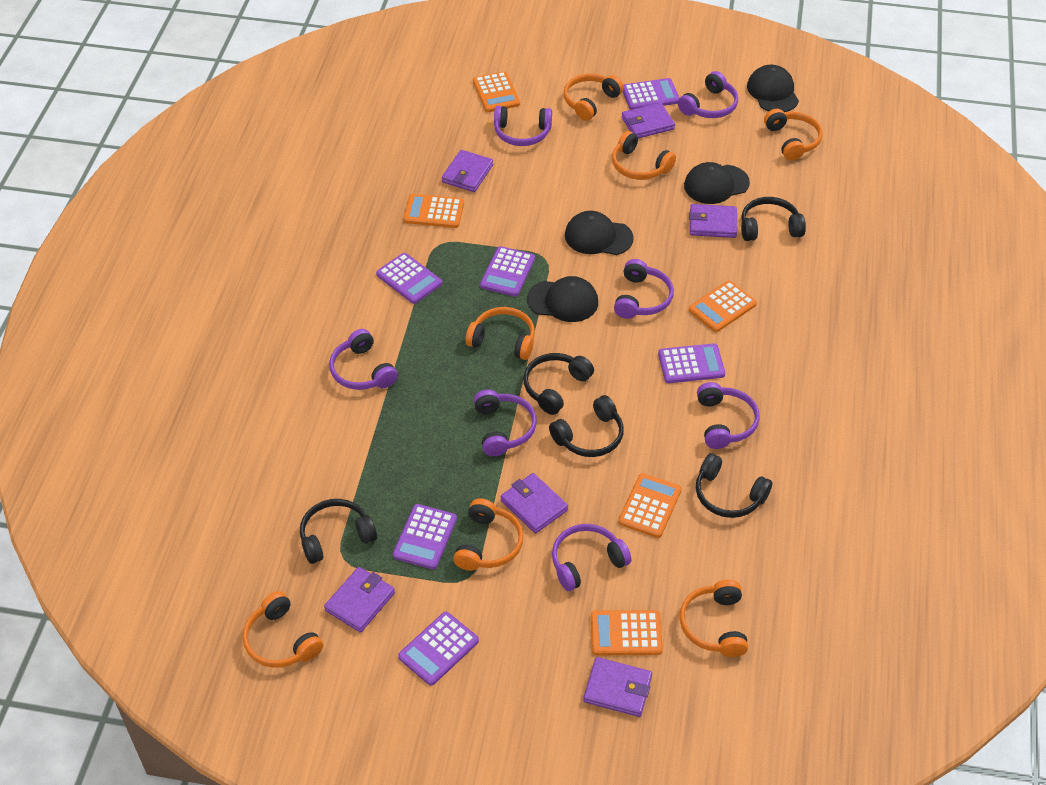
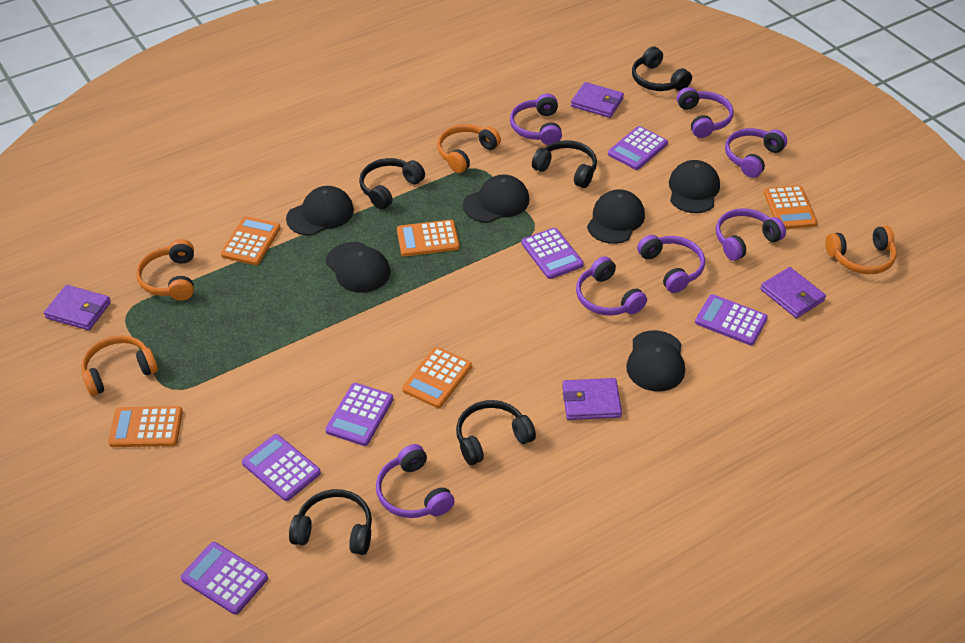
black cap: 4 -> 6
orange headphones: 7 -> 4
purple wallet: 6 -> 4

